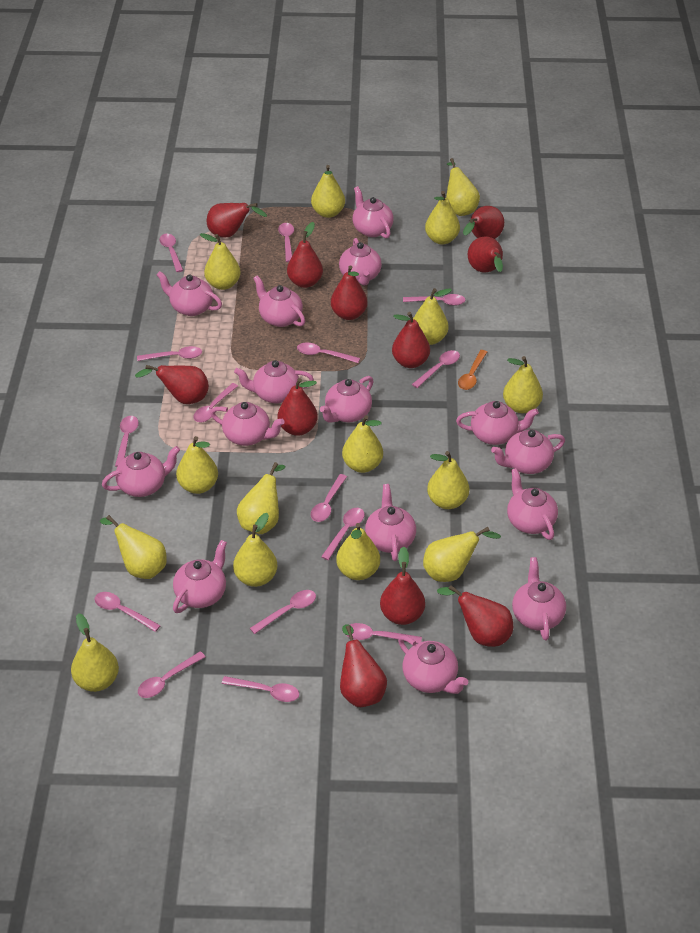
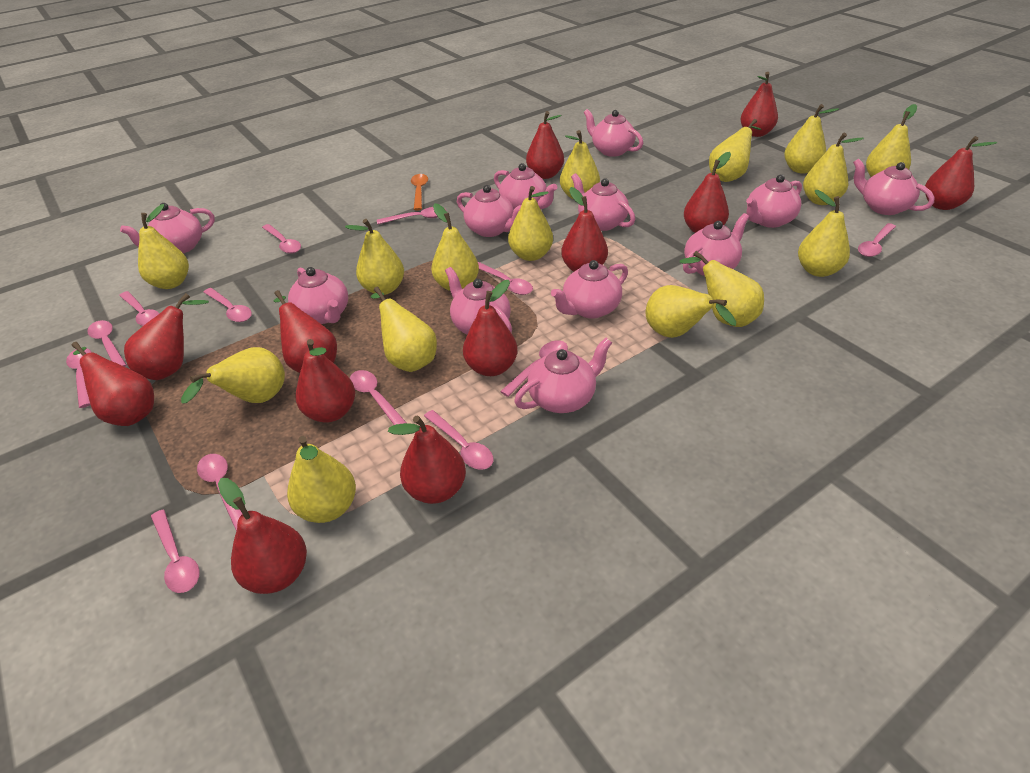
pink spoon: 15 -> 13
pink teapot: 15 -> 12
red pear: 11 -> 12

